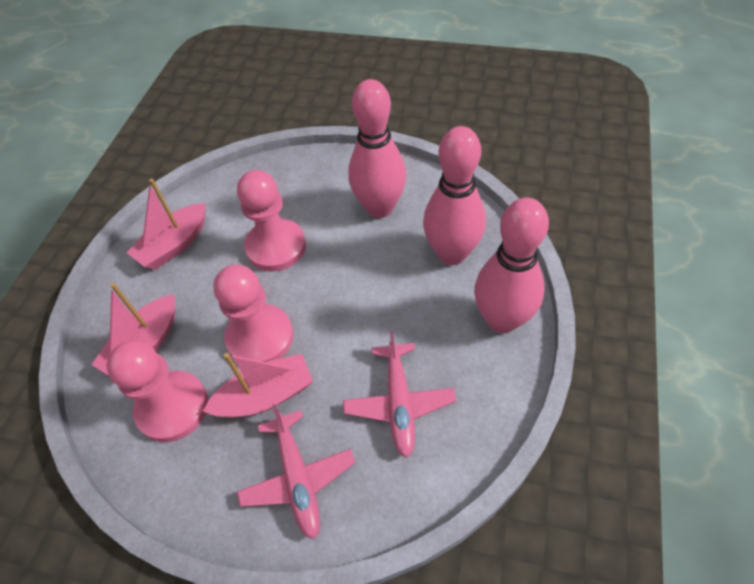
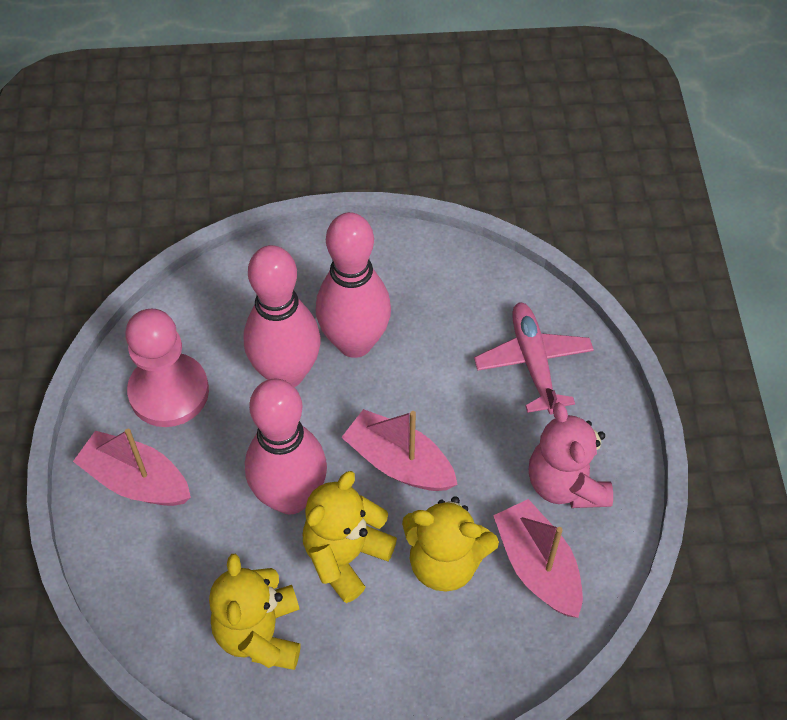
pink pawn: 3 -> 1
pink plane: 2 -> 1
pink teddy bear: 0 -> 1
yellow teddy bear: 0 -> 3

